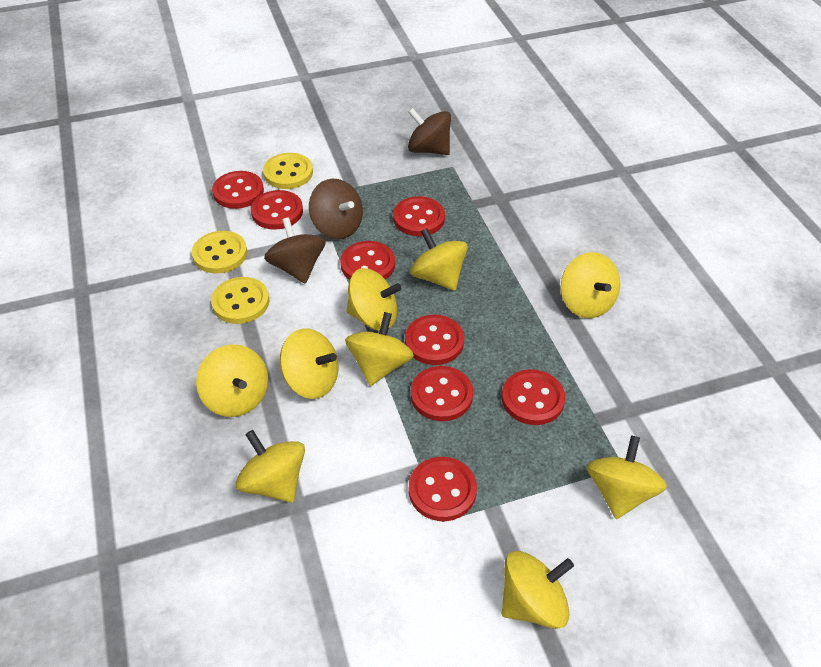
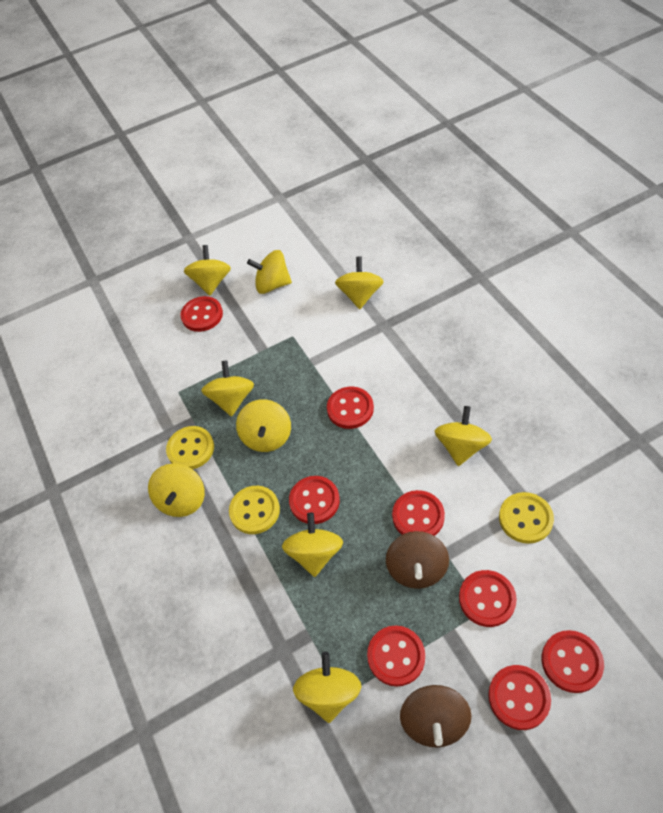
brown spinning top: 3 -> 2

